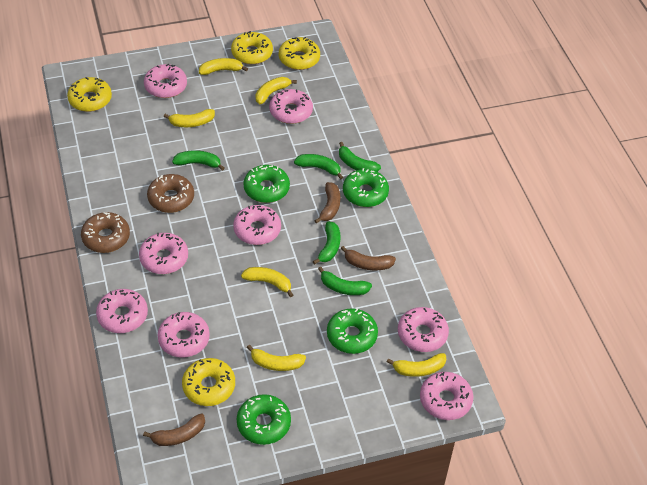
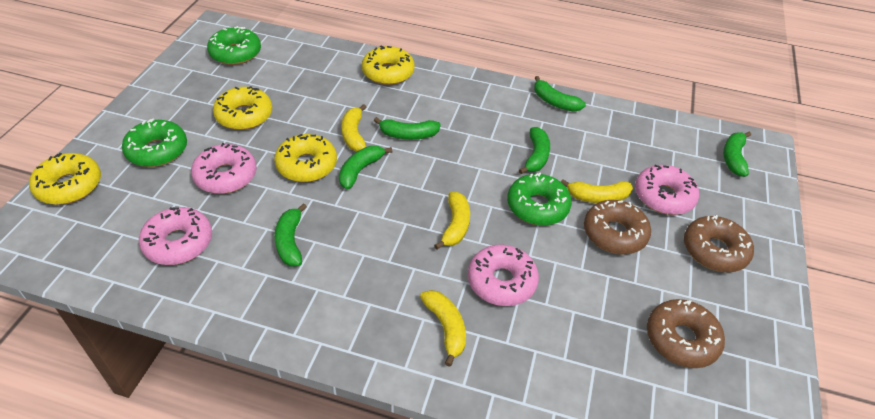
brown banana: 3 -> 0
brown donut: 2 -> 3
green banana: 5 -> 6
green donut: 4 -> 3
pink donut: 8 -> 4
yellow banana: 6 -> 4

